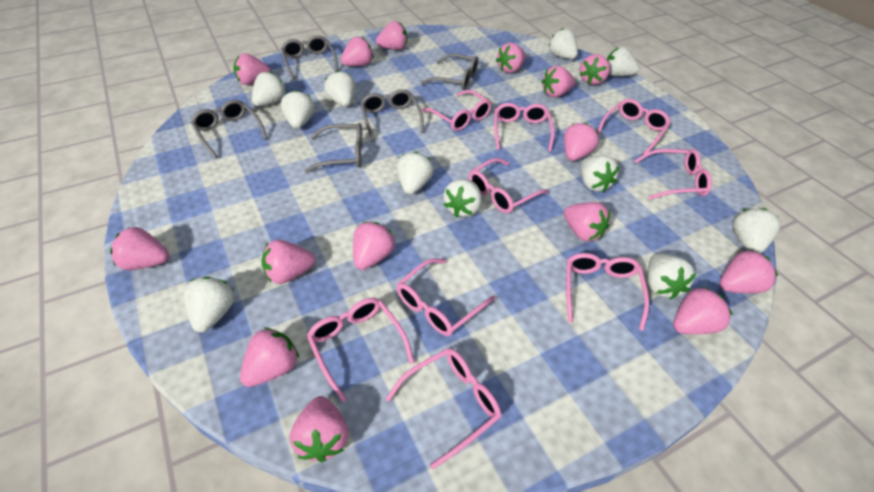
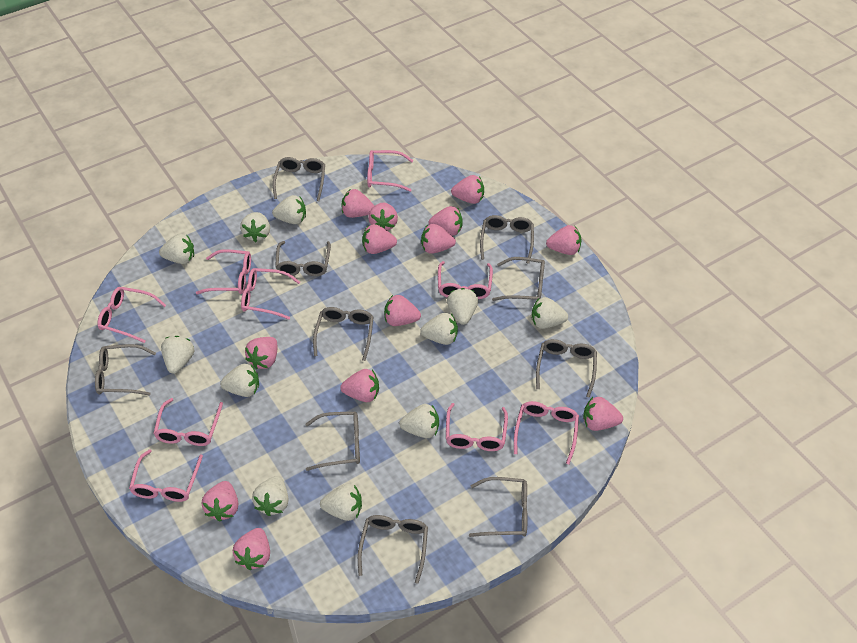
grey glasses: 5 -> 10
pink strawberry: 15 -> 13

